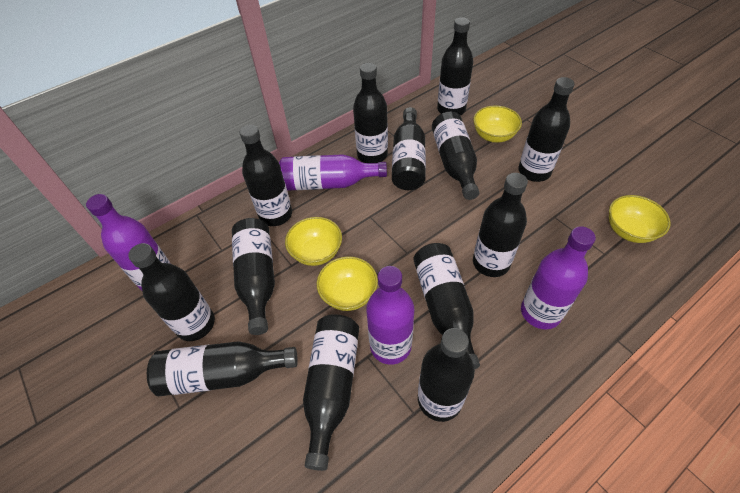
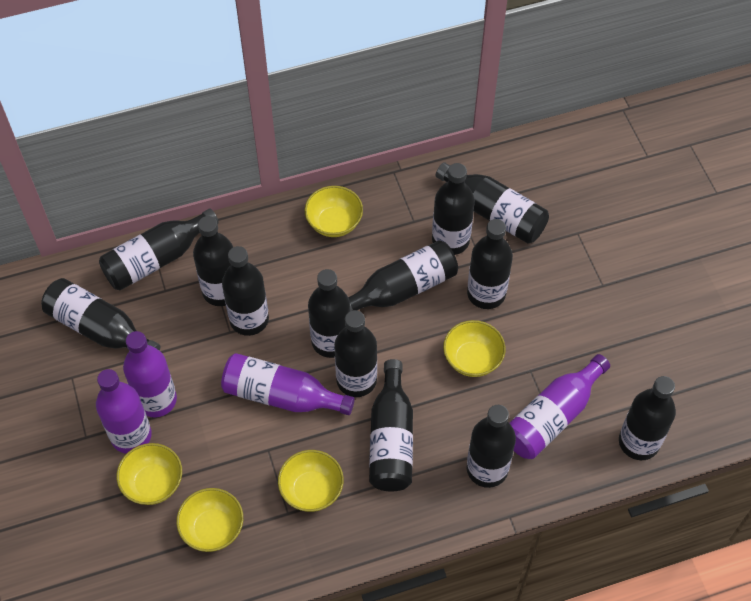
yellow bowl: 4 -> 5

